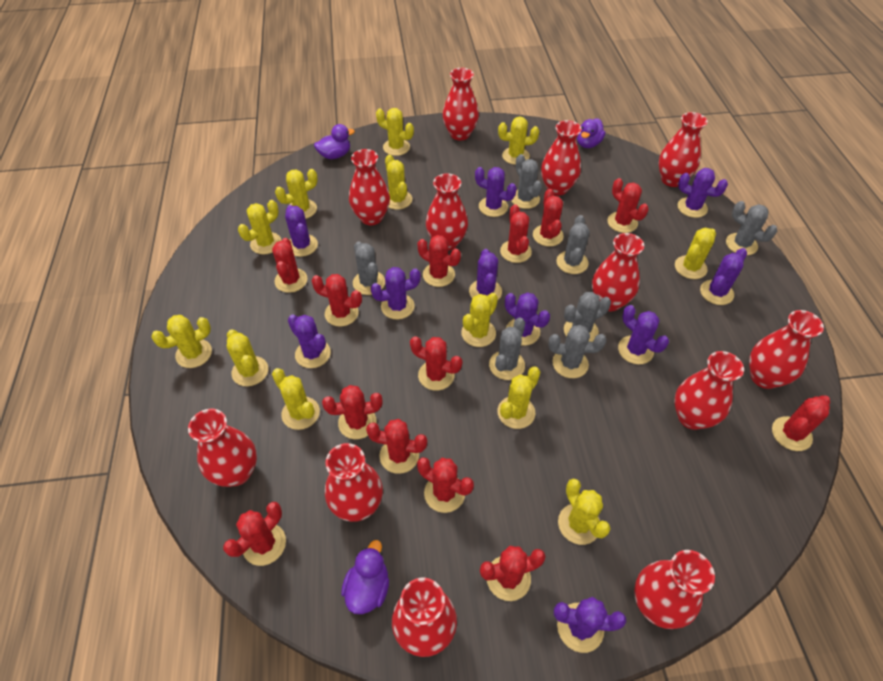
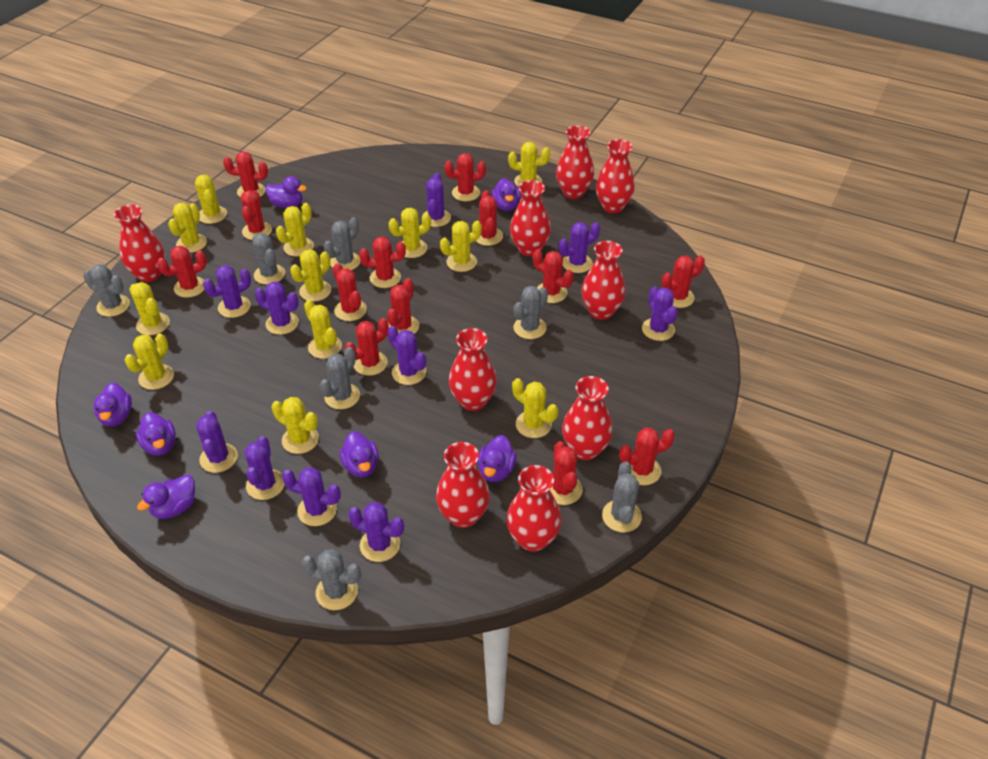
purple duck: 3 -> 7
red vase: 12 -> 9

